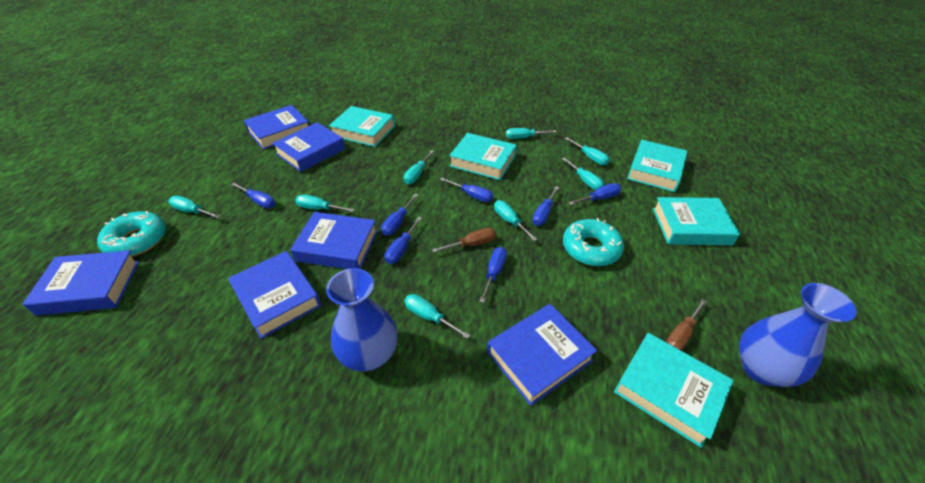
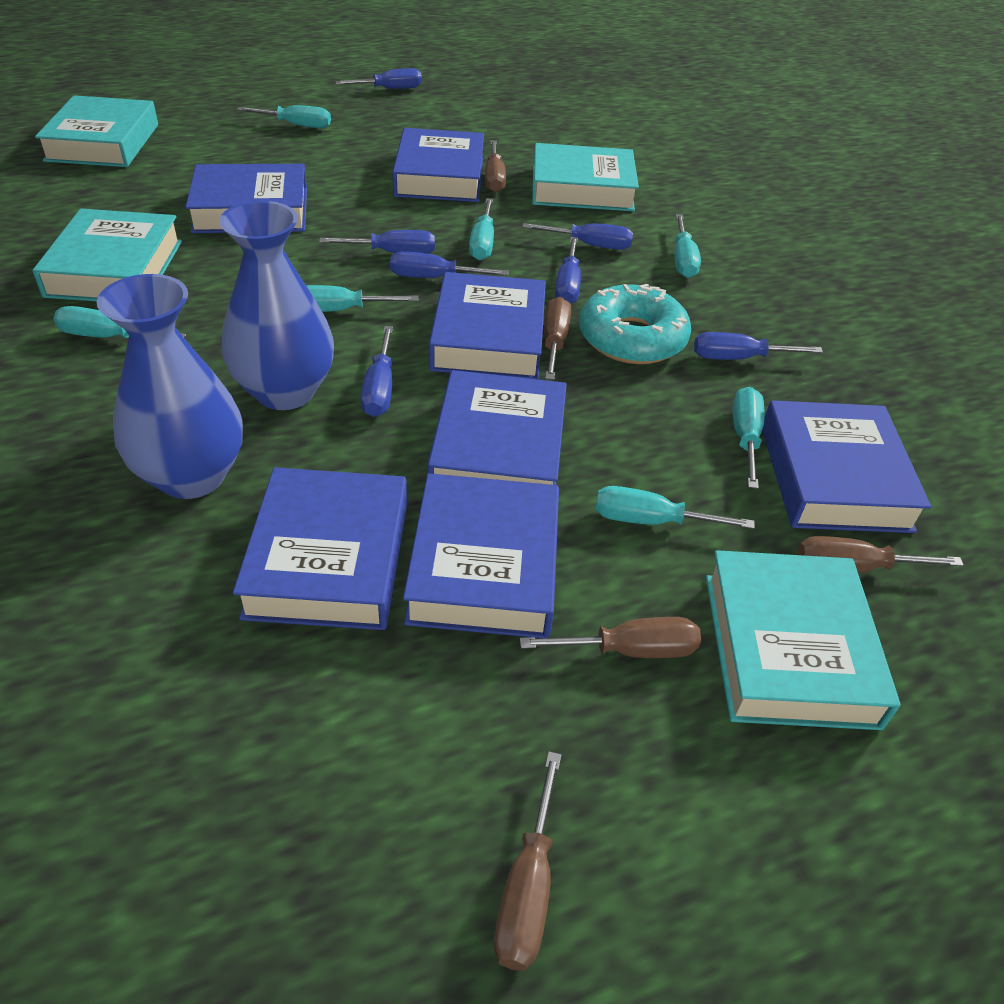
blue book: 6 -> 7
brown screwdriver: 2 -> 5
turquoise book: 5 -> 4
turquoise donut: 2 -> 1
turquoise screwdriver: 8 -> 7

